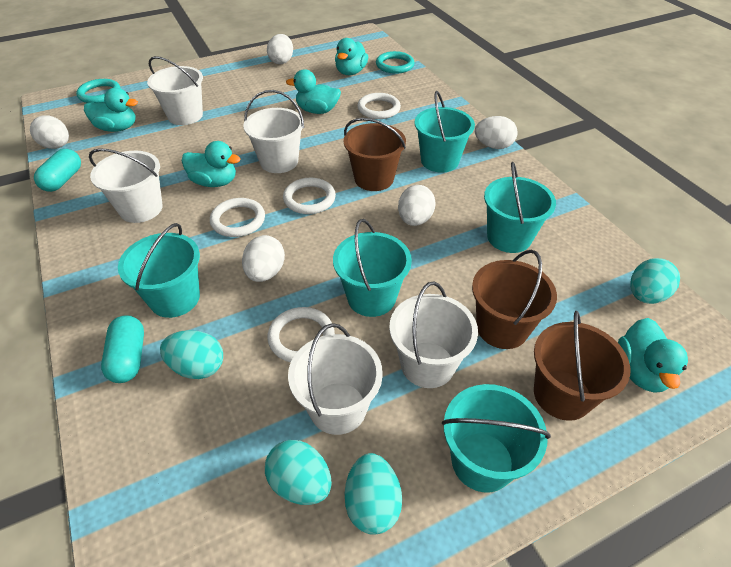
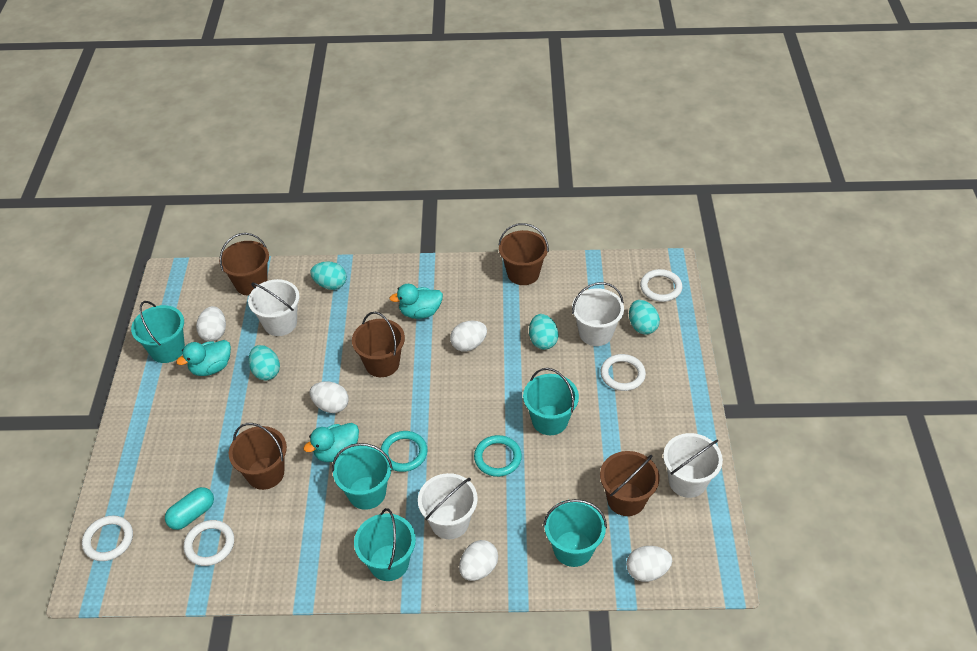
brown bucket: 3 -> 5
turquoise capsule: 2 -> 1
turquoise duck: 5 -> 3
white bucket: 5 -> 4

